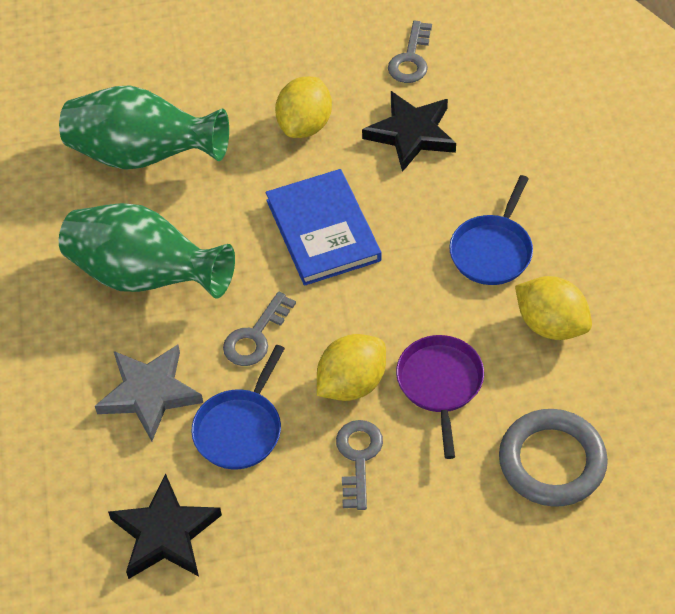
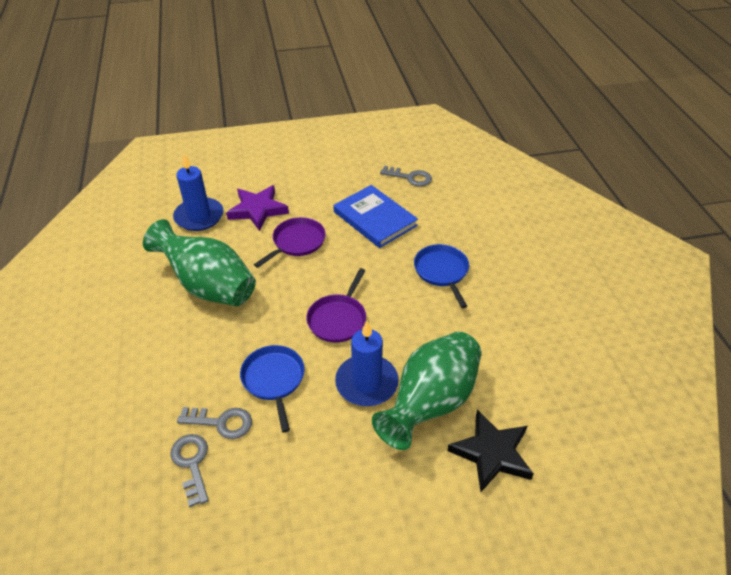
black star: 2 -> 1
blue candle: 0 -> 2
grey ring: 1 -> 0
grey star: 1 -> 0
purple pan: 1 -> 2
purple star: 0 -> 1
yellow lemon: 3 -> 0

